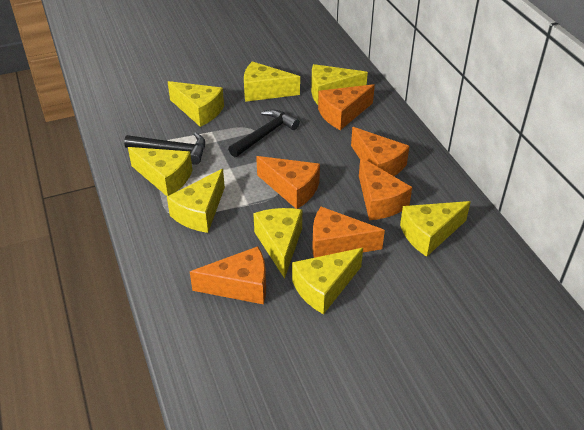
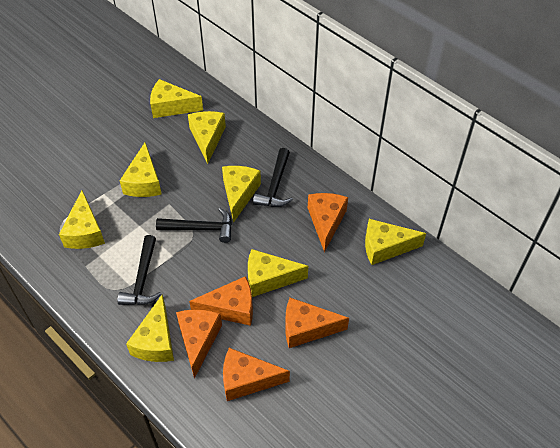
black hammer: 2 -> 3
orange cheese: 6 -> 5

